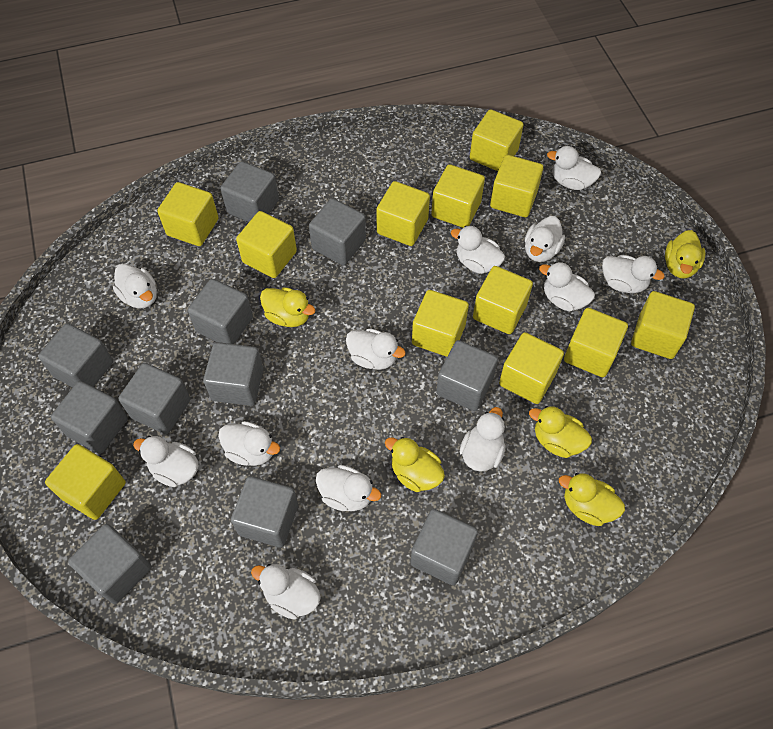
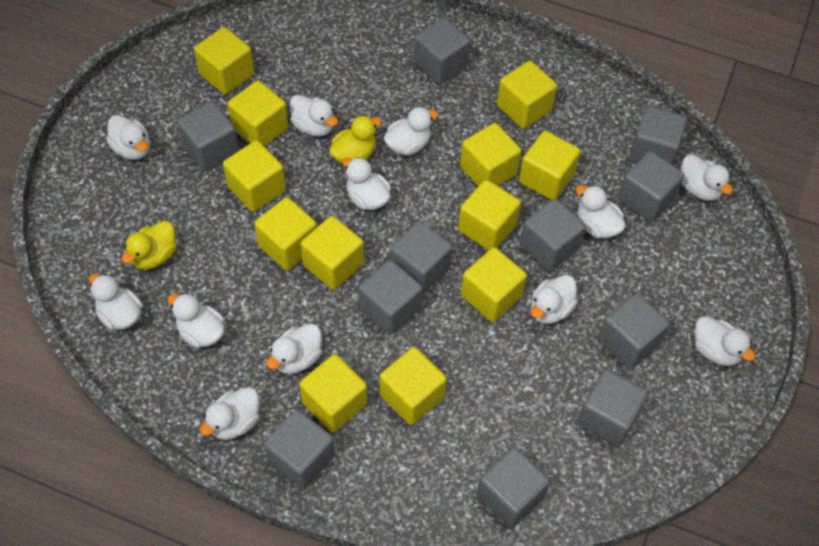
yellow duck: 5 -> 2

